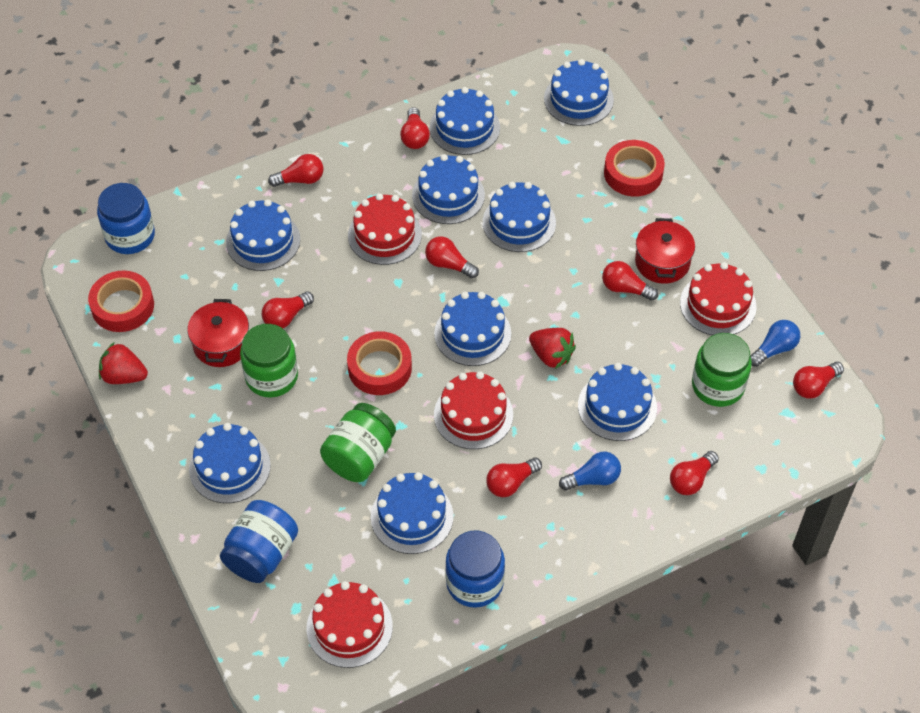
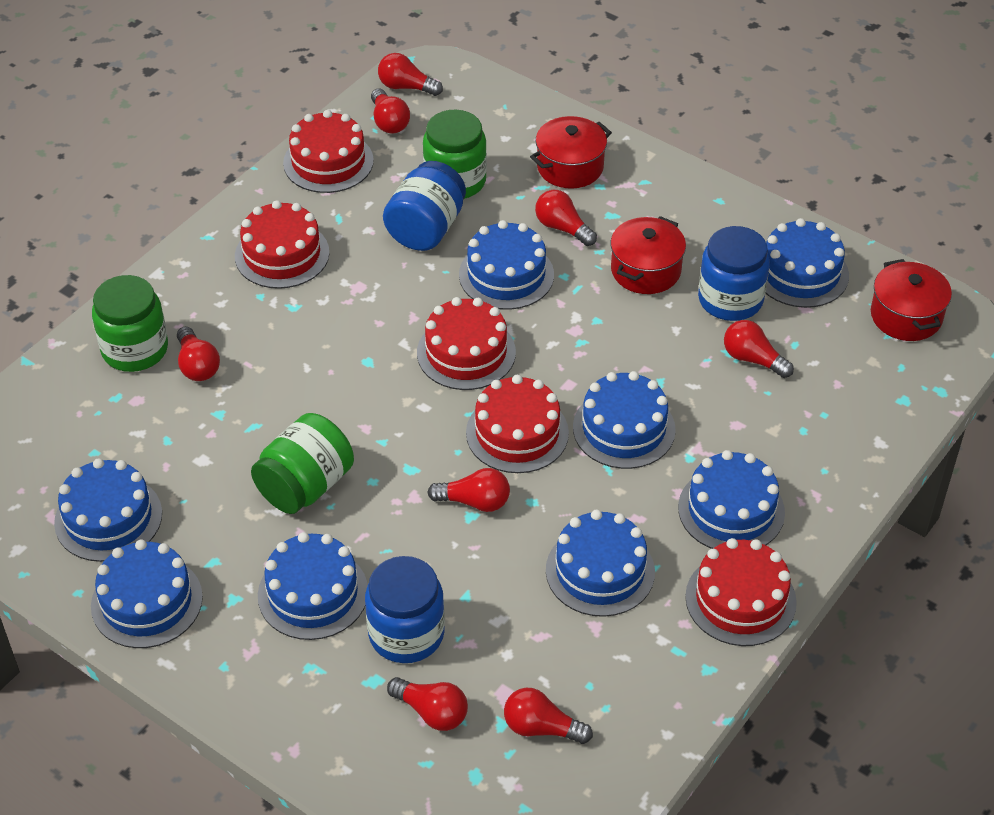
blue cake: 9 -> 8
blue light bulb: 2 -> 0
red cake: 4 -> 5
red pot: 2 -> 3
red strawberry: 2 -> 0
red tape: 3 -> 0

